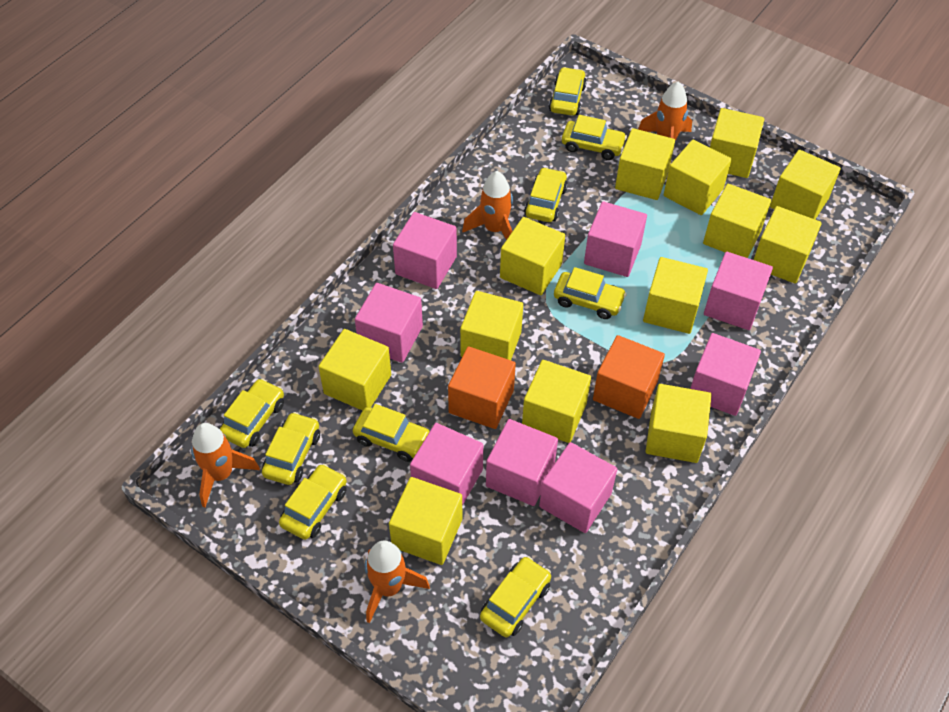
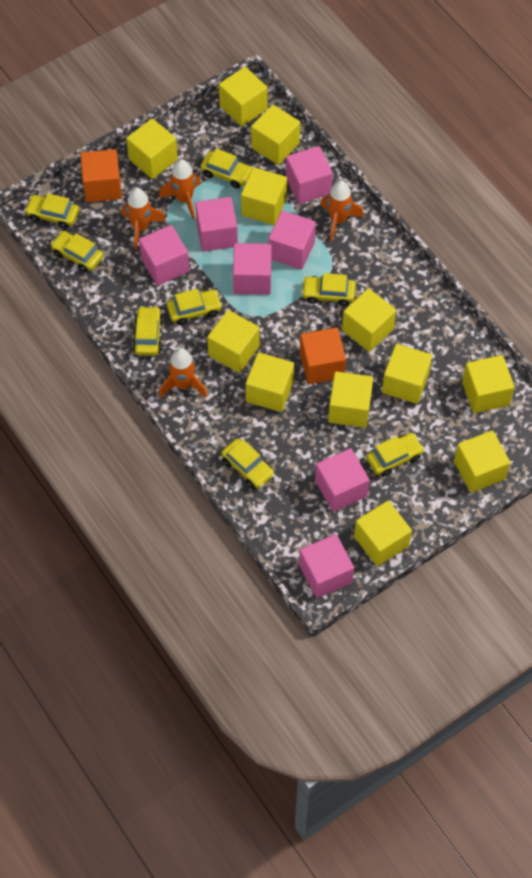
pink cube: 8 -> 7
yellow car: 9 -> 8
yellow cube: 13 -> 12

